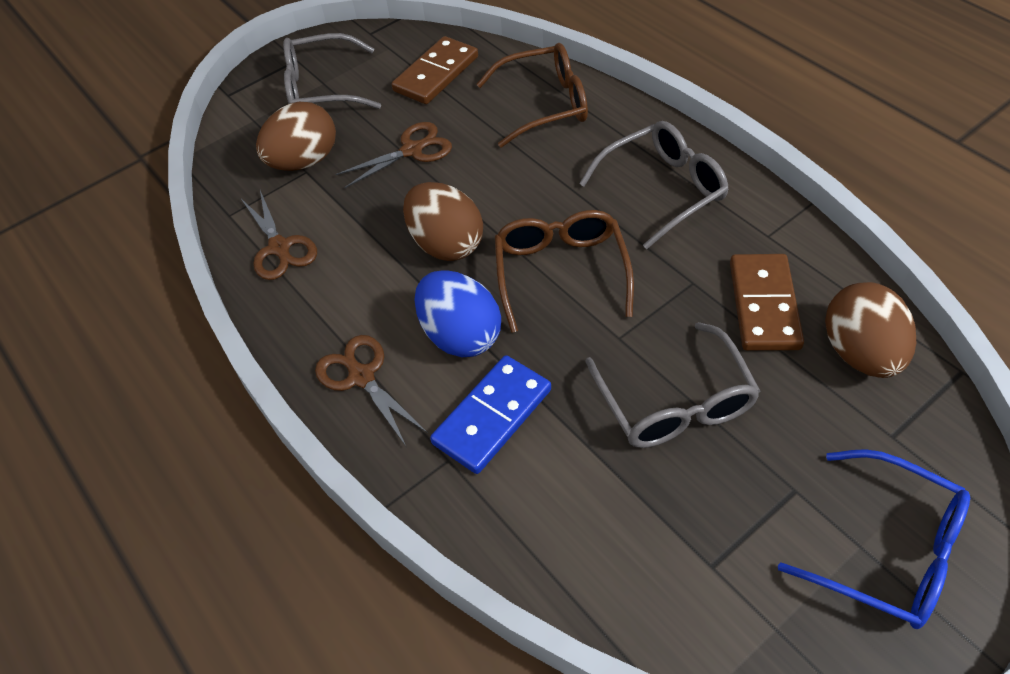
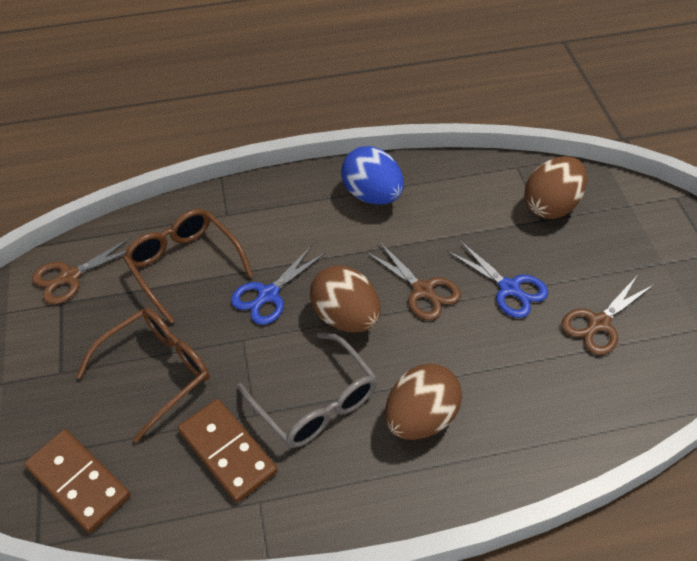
blue domino: 1 -> 0
blue glasses: 1 -> 0
blue scissors: 0 -> 2
grey glasses: 3 -> 1

